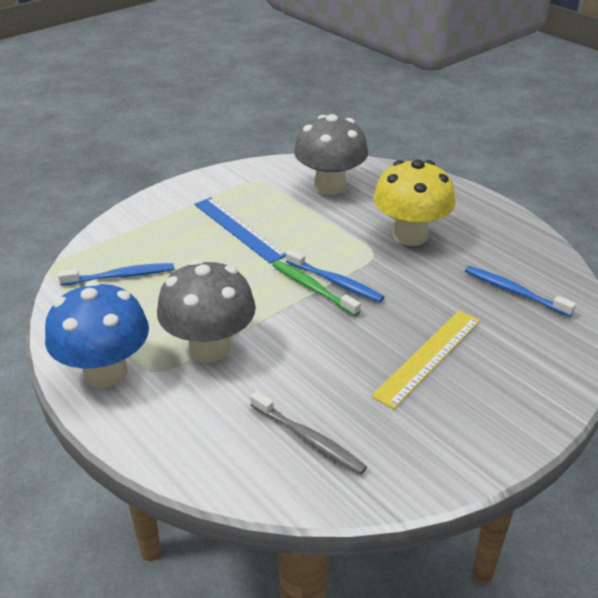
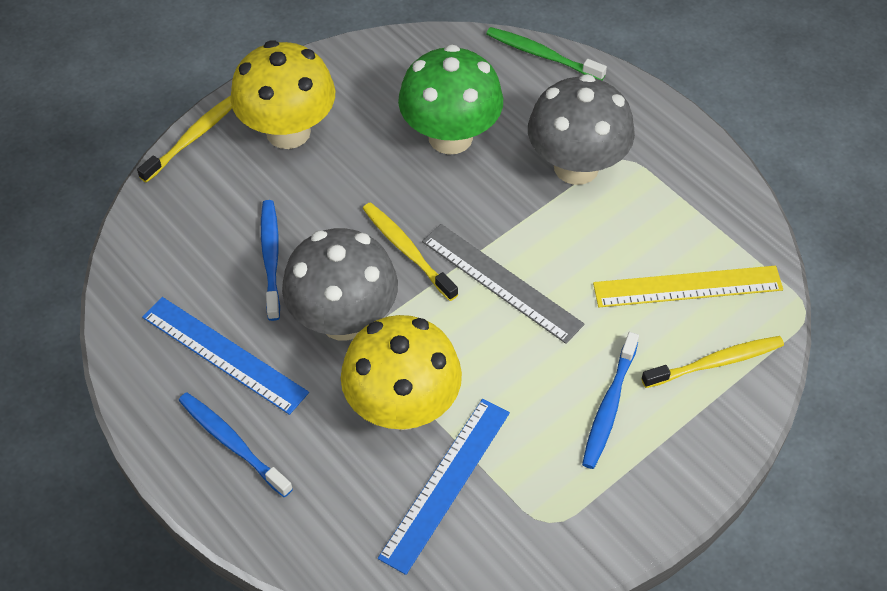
blue mushroom: 1 -> 0
blue ruler: 1 -> 2
green mushroom: 0 -> 1
grey ruler: 0 -> 1
grey toothbrush: 1 -> 0
yellow mushroom: 1 -> 2
yellow toothbrush: 0 -> 3

